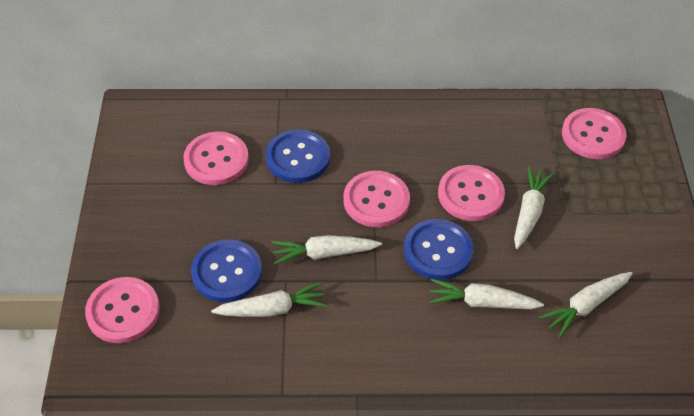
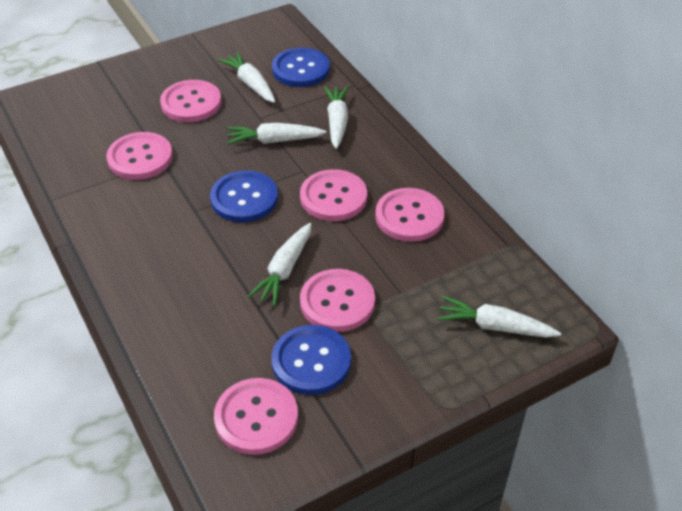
pink button: 5 -> 6

